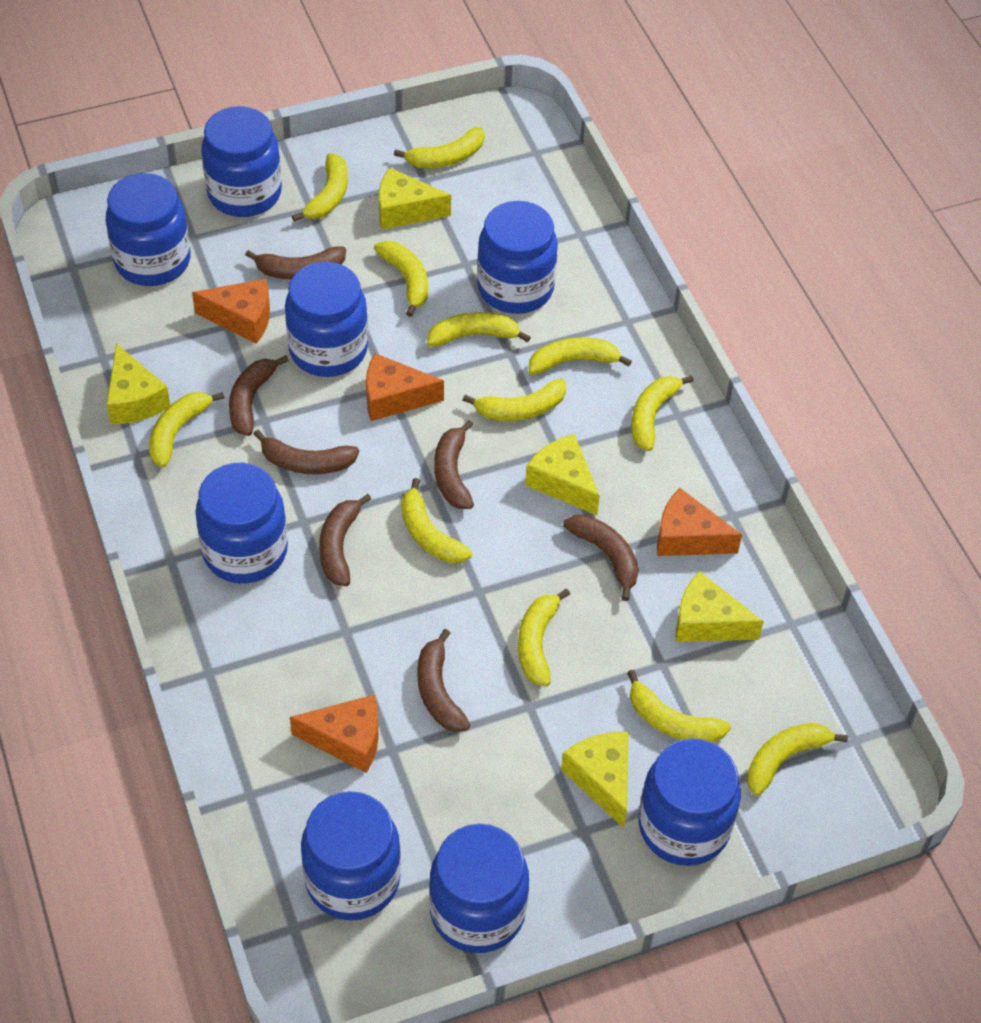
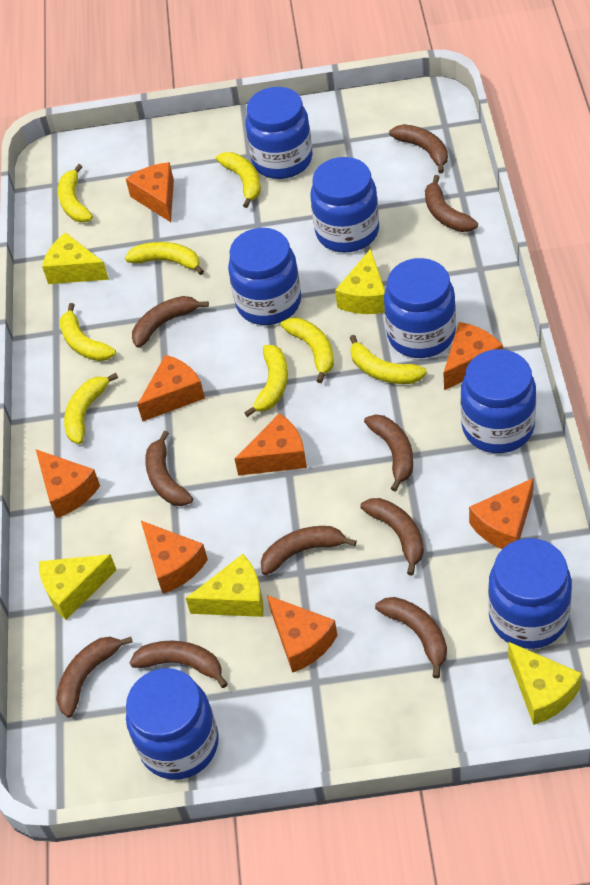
blue jar: 8 -> 7
brown banana: 7 -> 10
orange cheese: 4 -> 8
yellow banana: 12 -> 8

